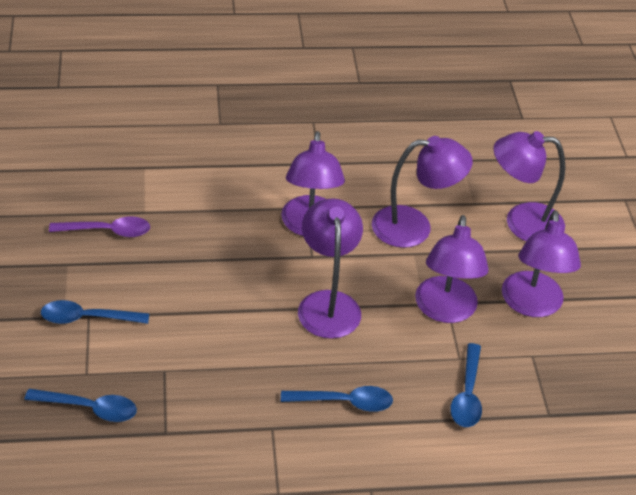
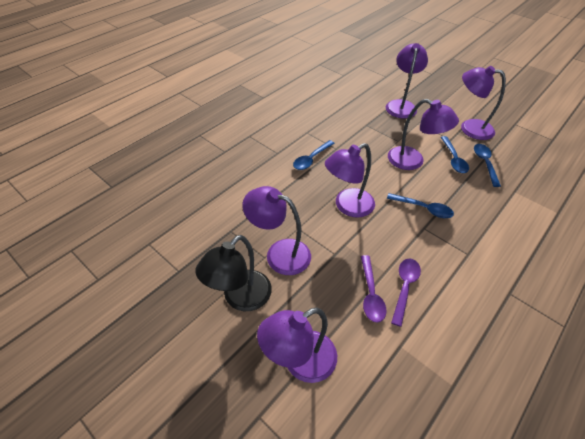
black lamp: 0 -> 1
purple spoon: 1 -> 2

